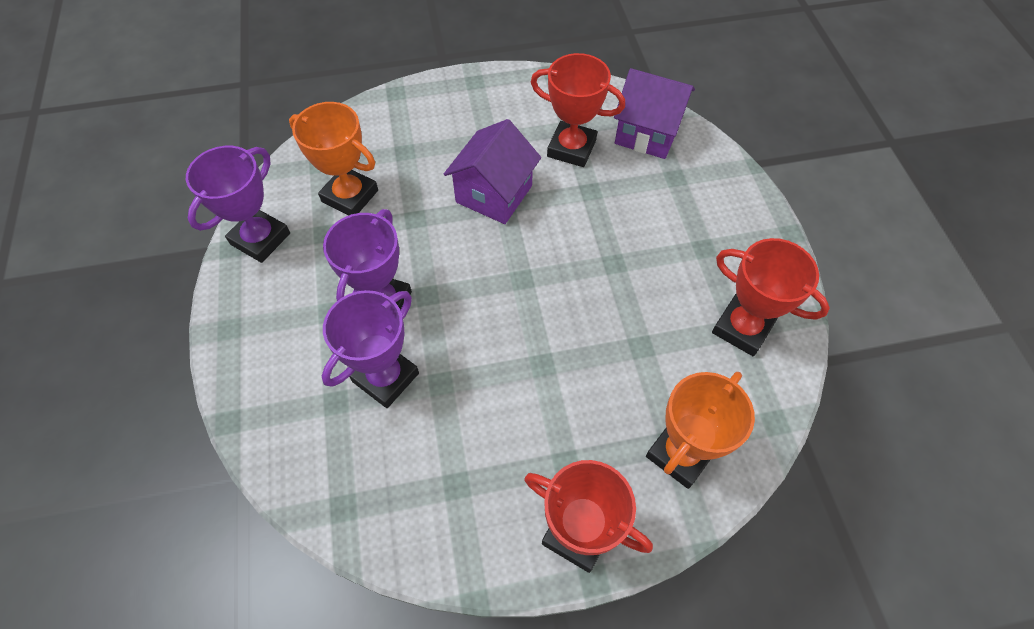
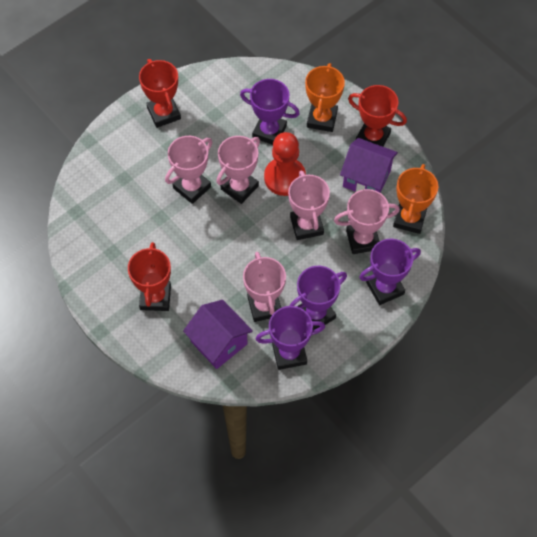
pink trophy: 0 -> 5
purple trophy: 3 -> 4
red pawn: 0 -> 1

